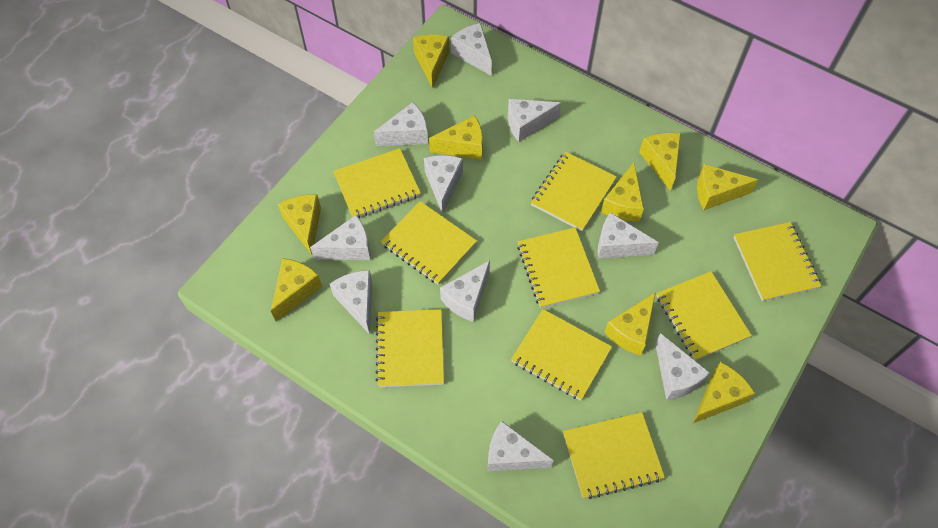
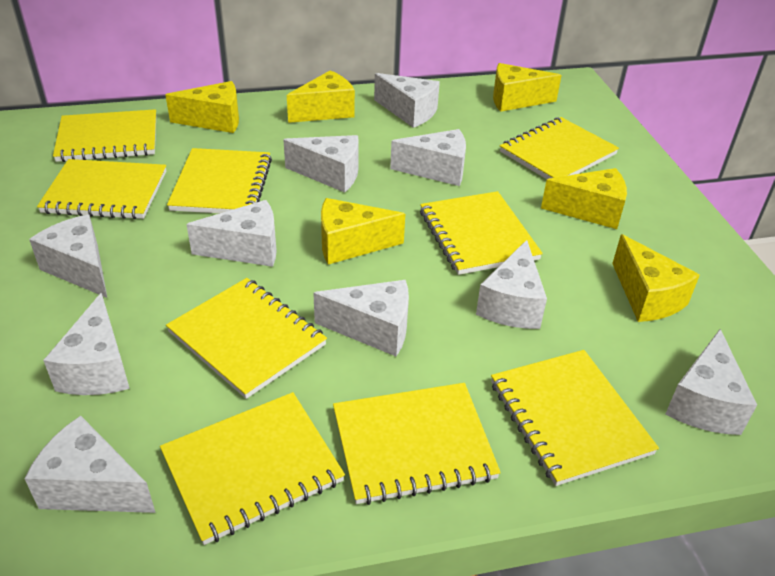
yellow cheese: 9 -> 6

